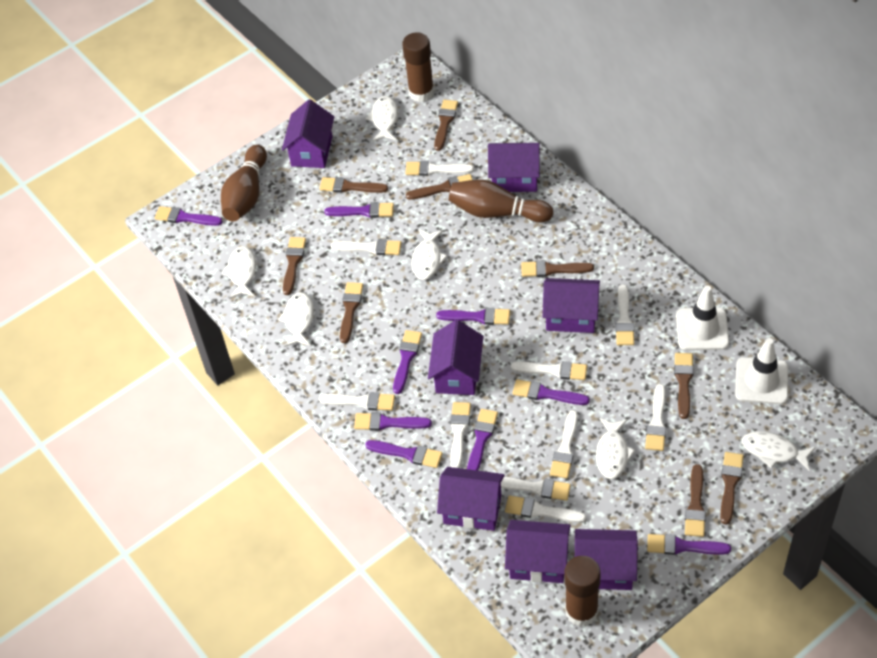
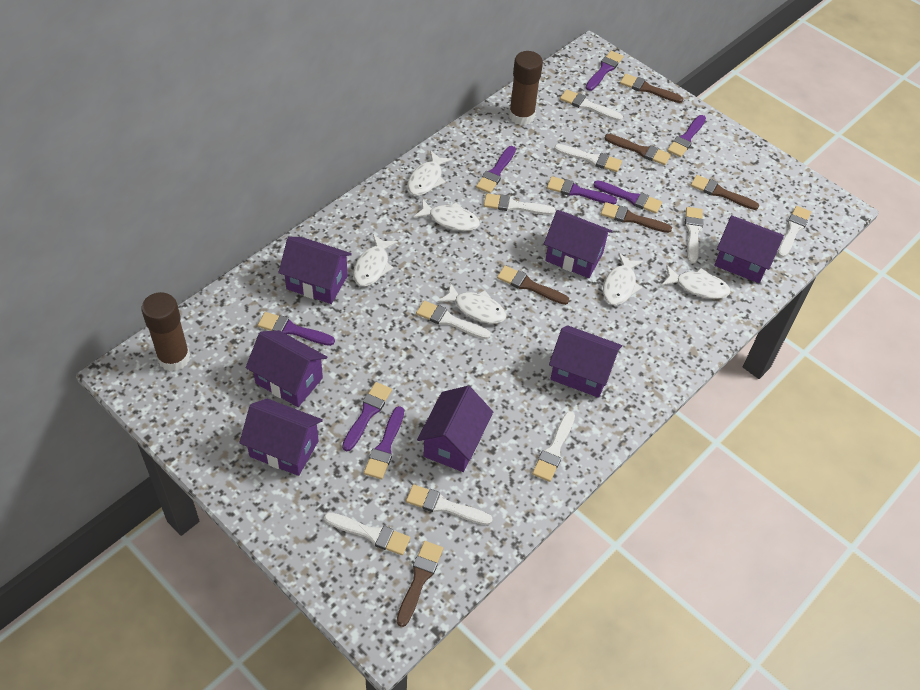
brown bowling pin: 2 -> 0
brown brush: 9 -> 6
purple brush: 9 -> 8
white brush: 10 -> 9
white traffic cone: 2 -> 0

